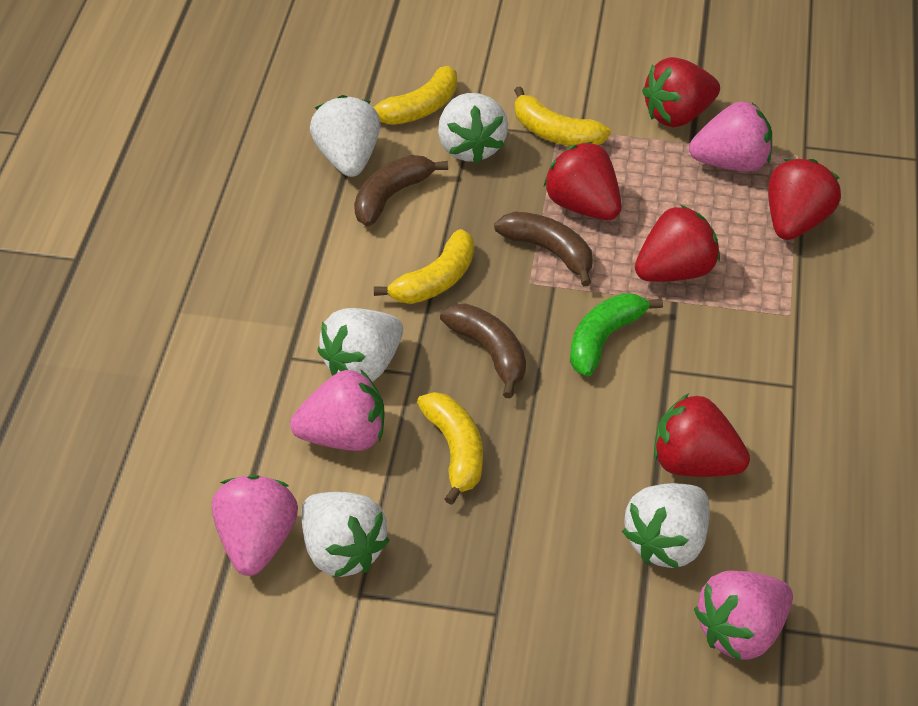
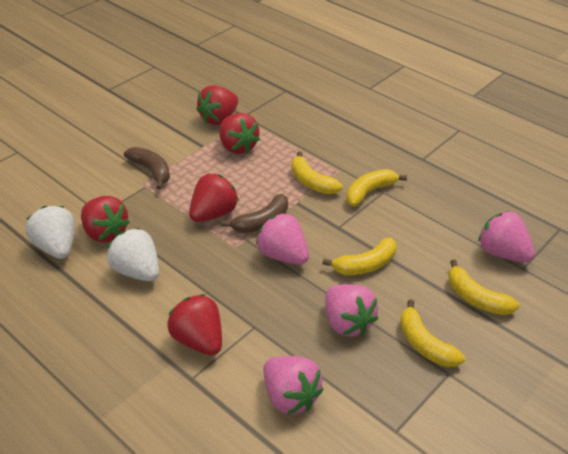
brown banana: 3 -> 2
green banana: 1 -> 0
white strawberry: 5 -> 2
yellow banana: 4 -> 5

